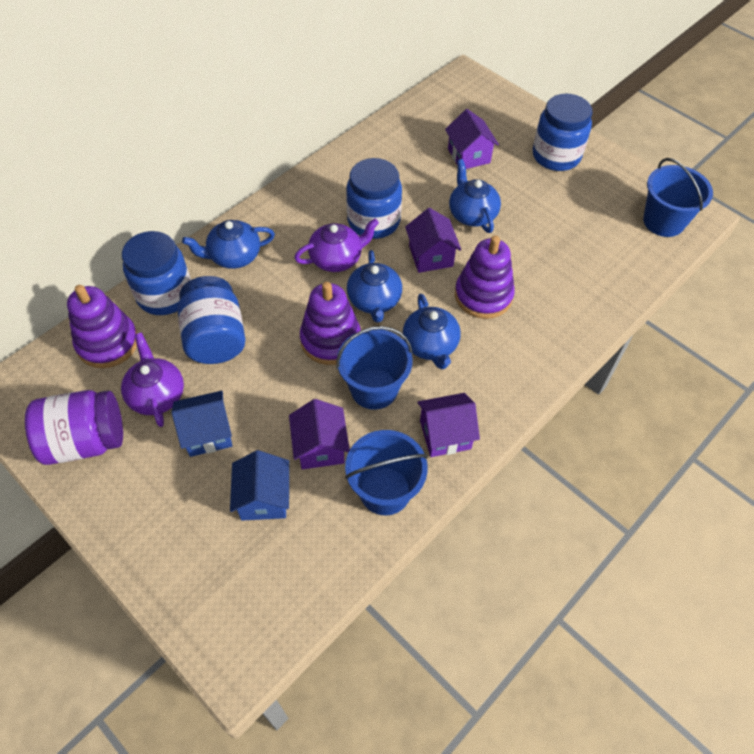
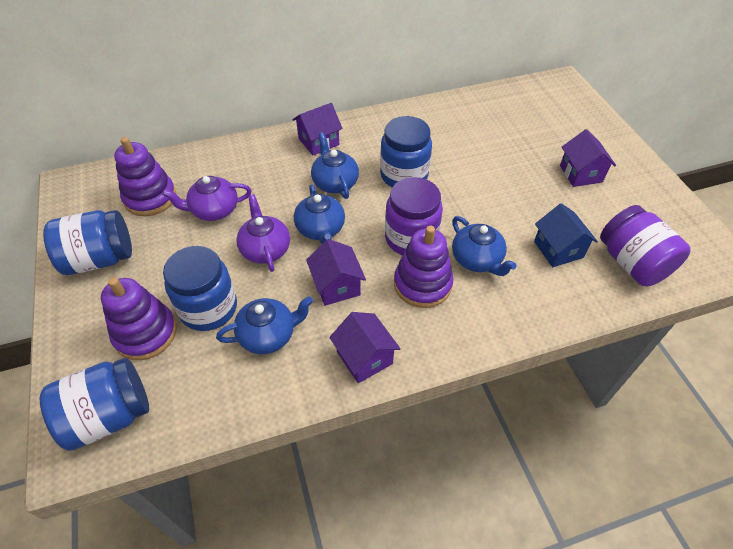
blue bucket: 3 -> 0
blue house: 2 -> 1
purple jar: 1 -> 2

